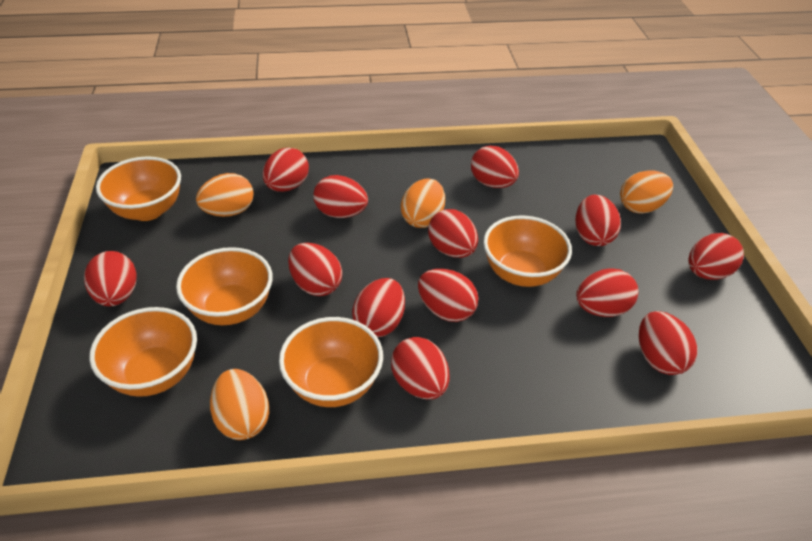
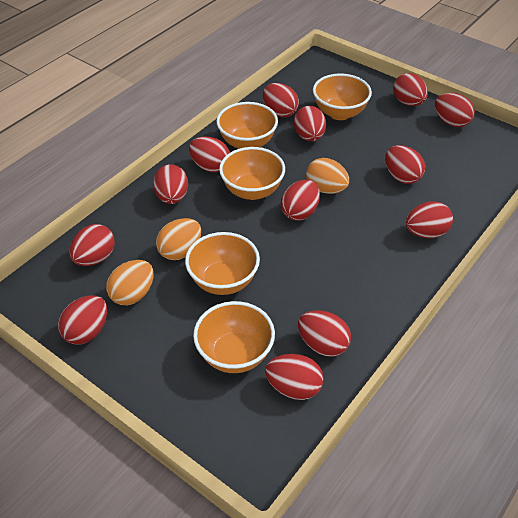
orange egg: 4 -> 3

